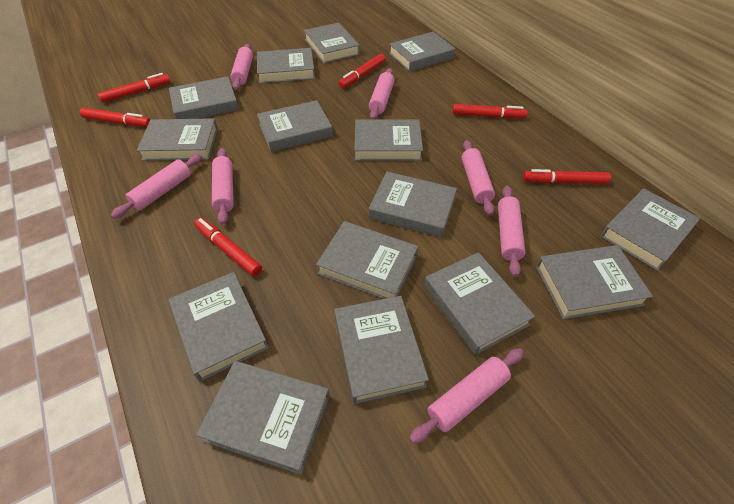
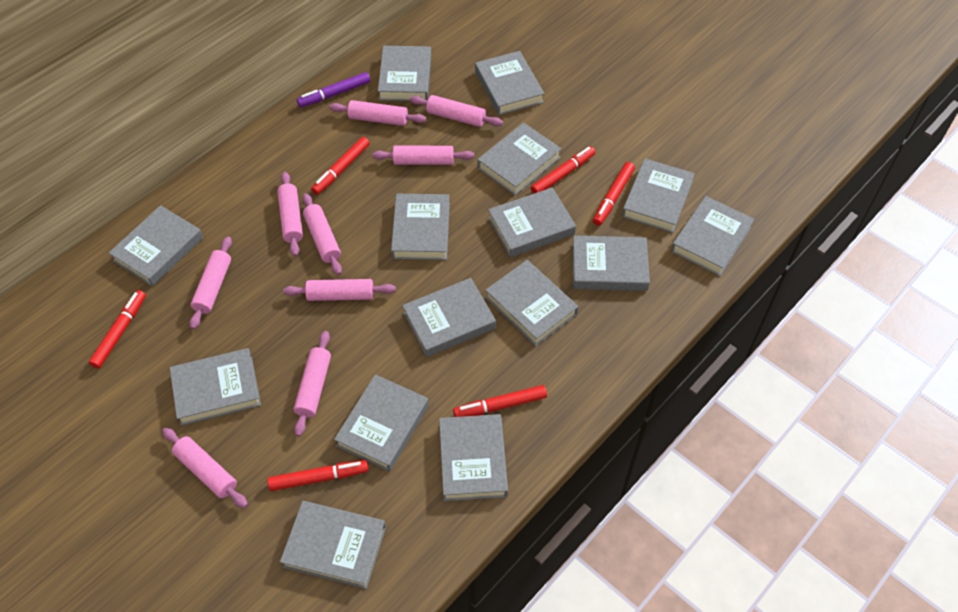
pink rolling pin: 7 -> 9
purple marker: 0 -> 1

